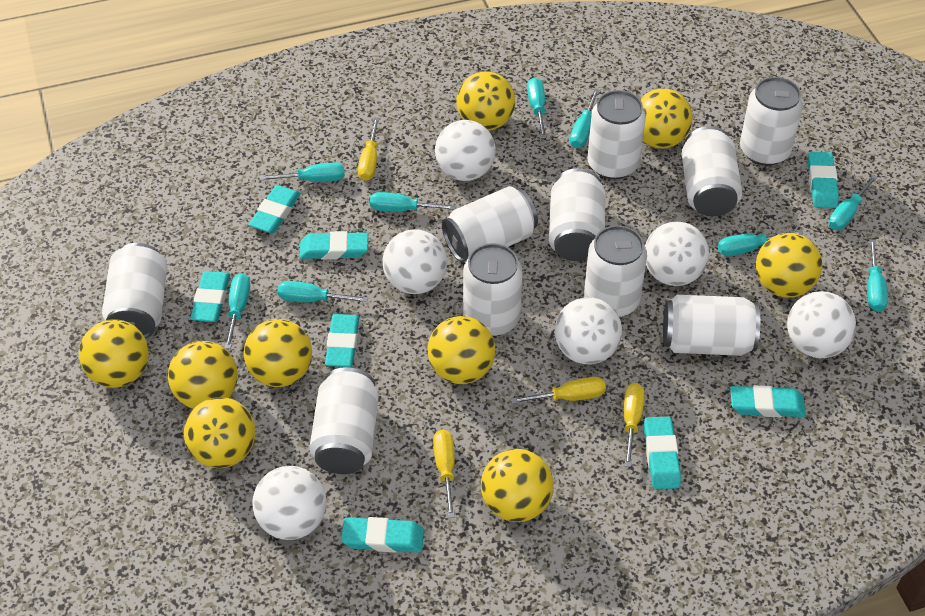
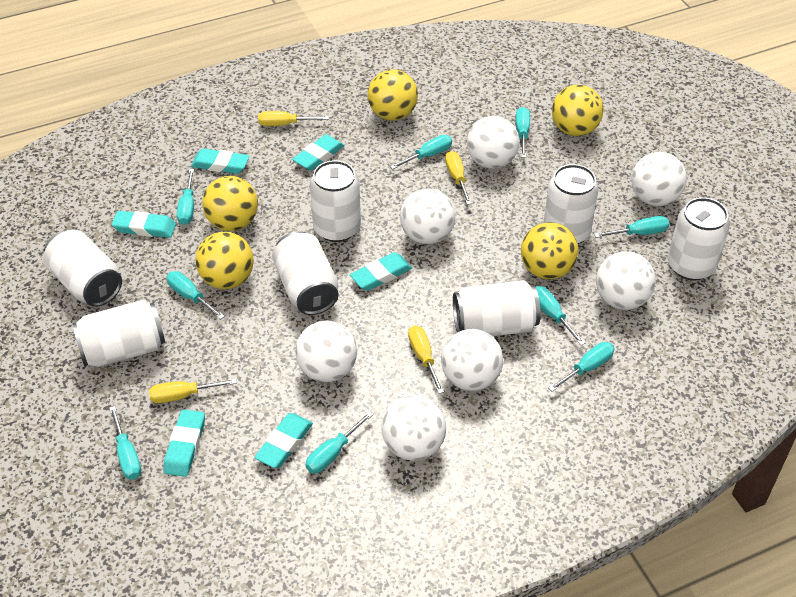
turquoise eraser: 8 -> 6
white ball: 6 -> 7
white can: 10 -> 7
yellow ball: 9 -> 5

